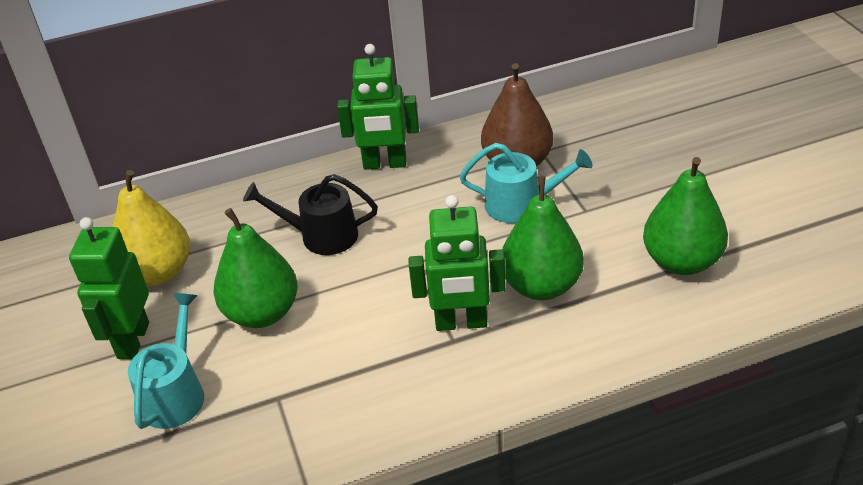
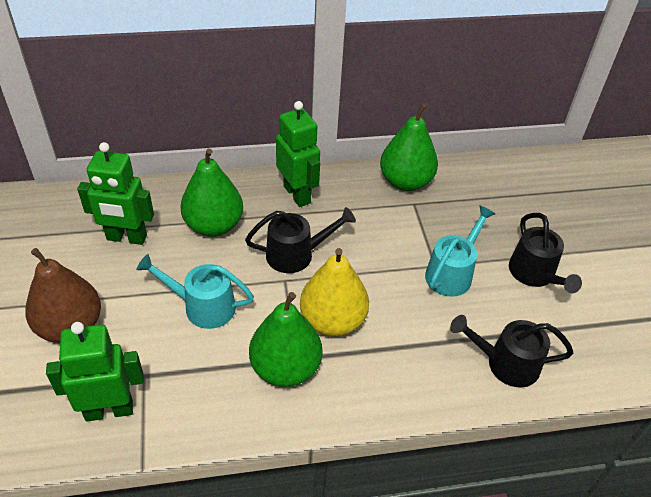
black watering can: 1 -> 3

